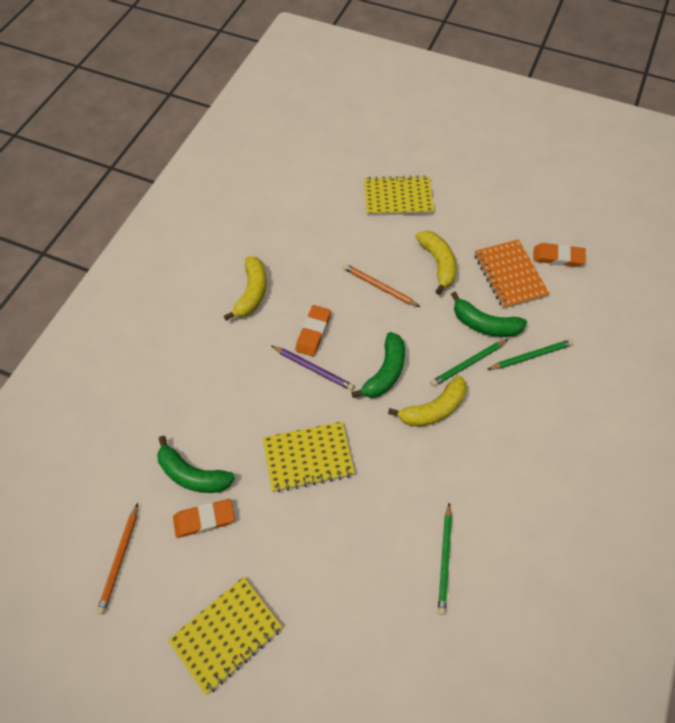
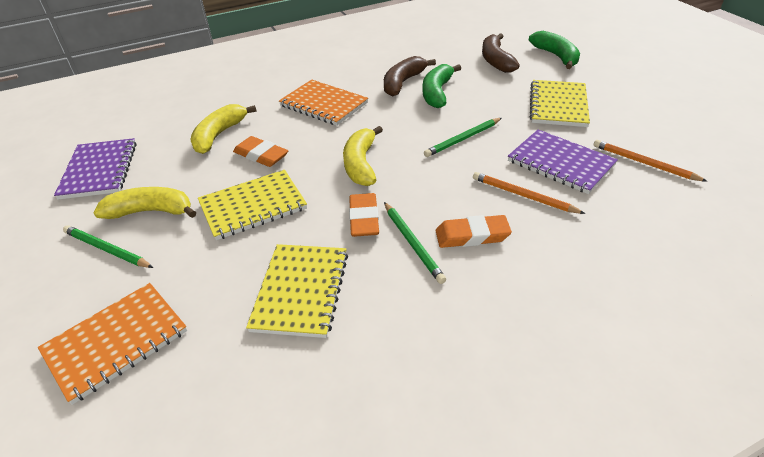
brown banana: 0 -> 2
green banana: 3 -> 2
orange notebook: 1 -> 2
purple notebook: 0 -> 2
purple pencil: 1 -> 0

